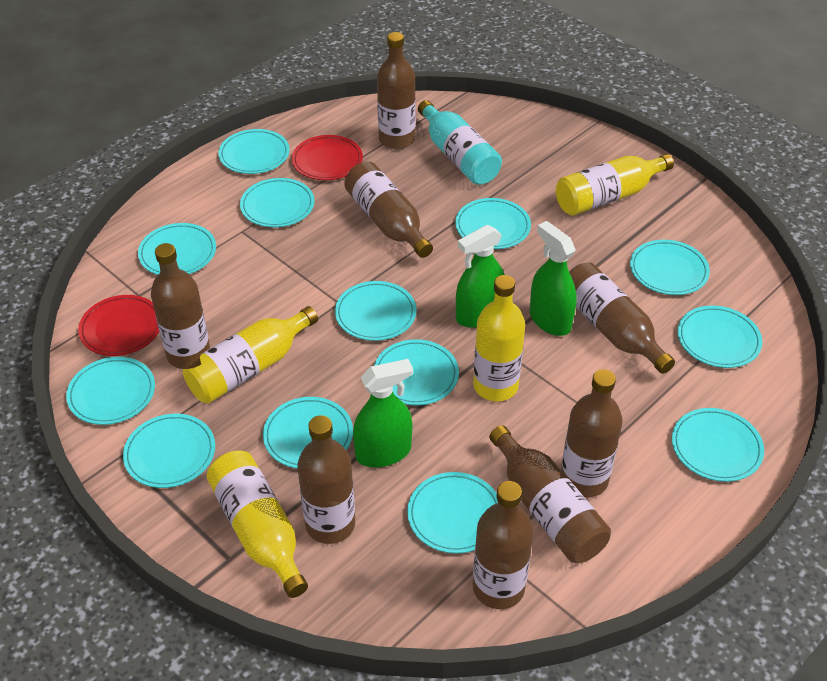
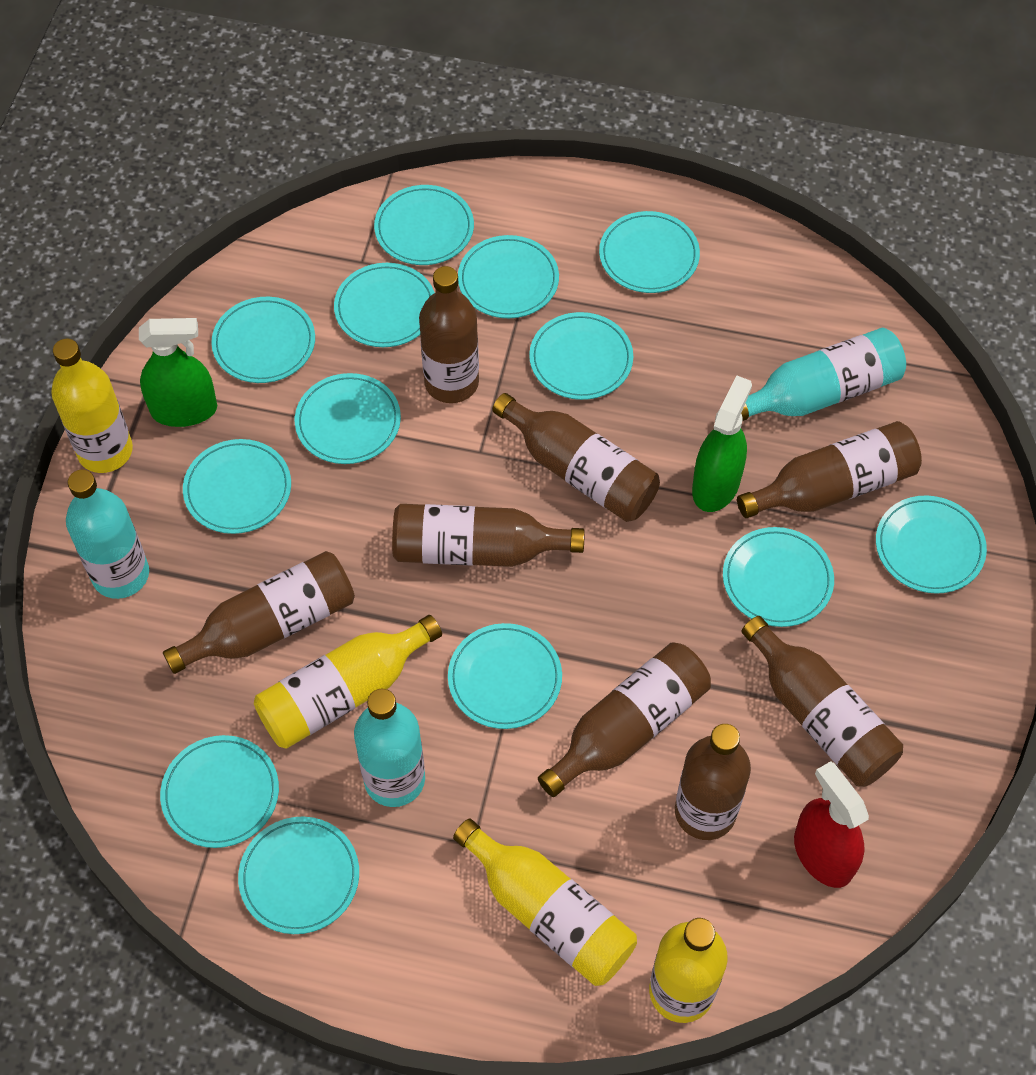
green spray bottle: 3 -> 2
red plate: 2 -> 0
red spray bottle: 0 -> 1
turquoise bottle: 1 -> 3

